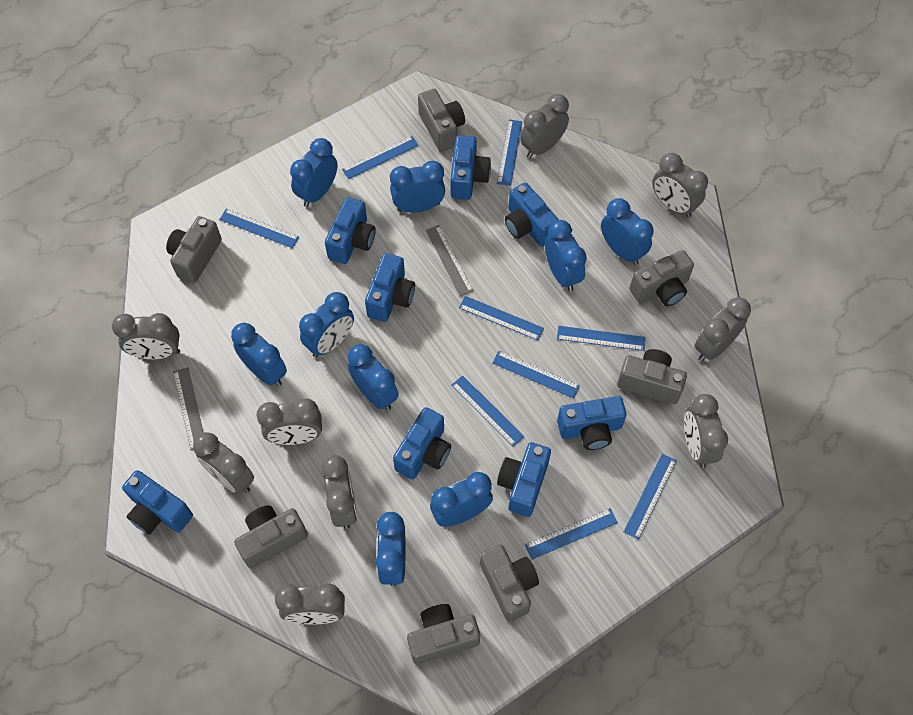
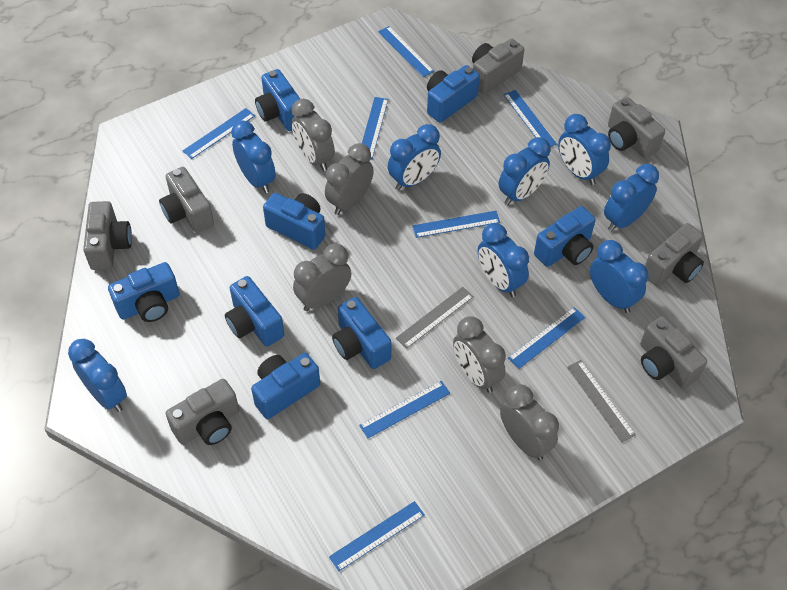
blue clock: 9 -> 8
blue ruler: 9 -> 8
grey clock: 9 -> 5

